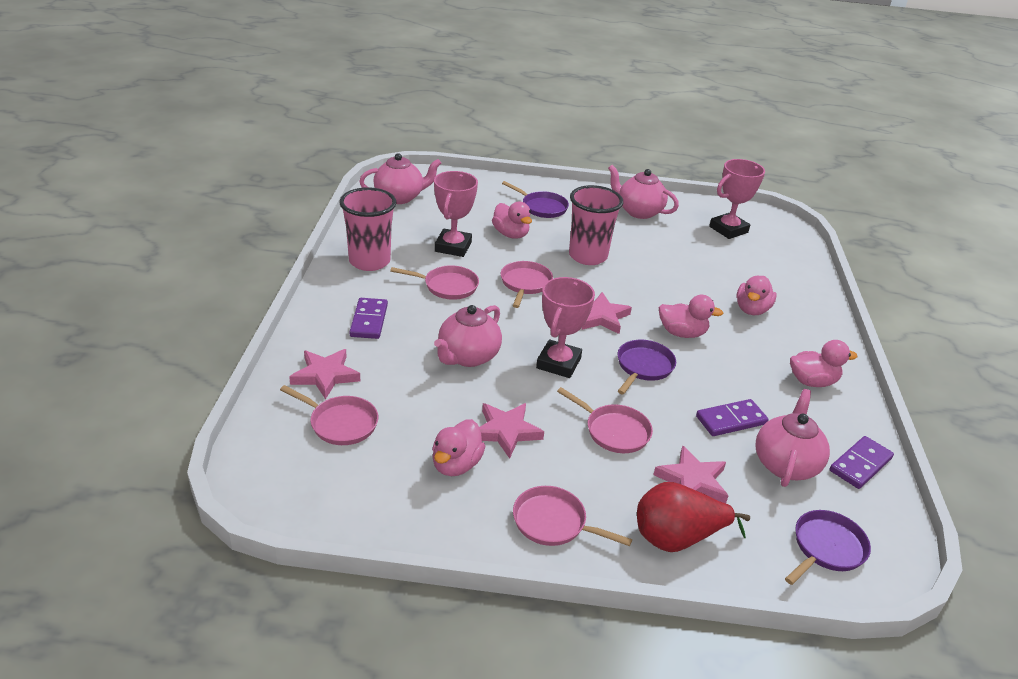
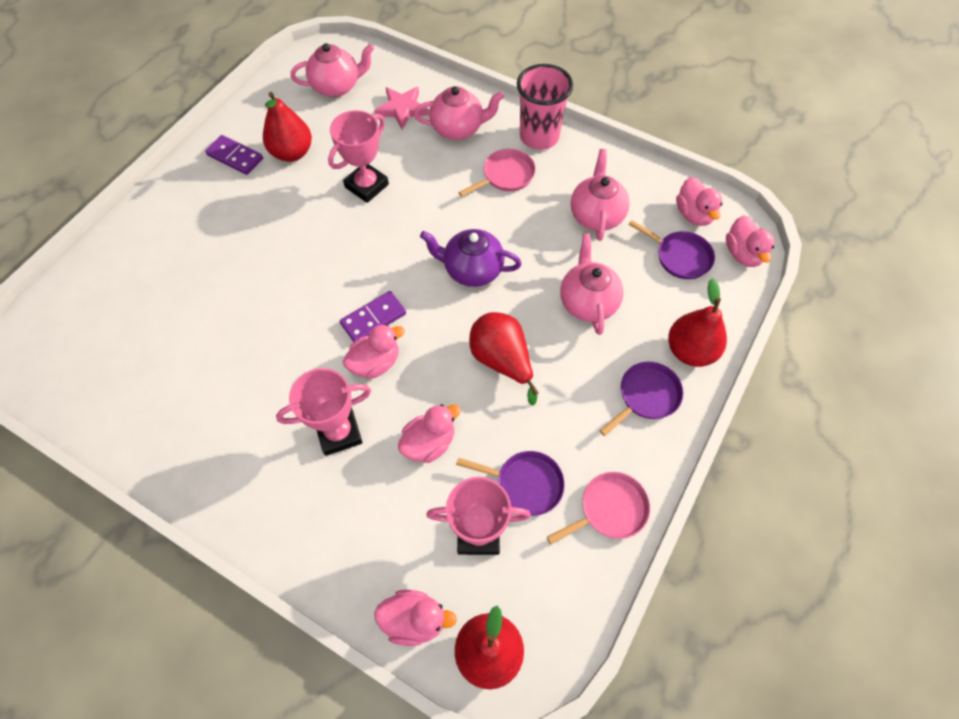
pink cup: 2 -> 1
pink pan: 5 -> 2
pink star: 4 -> 1
purple domino: 3 -> 2
purple teapot: 0 -> 1
red pear: 1 -> 4

